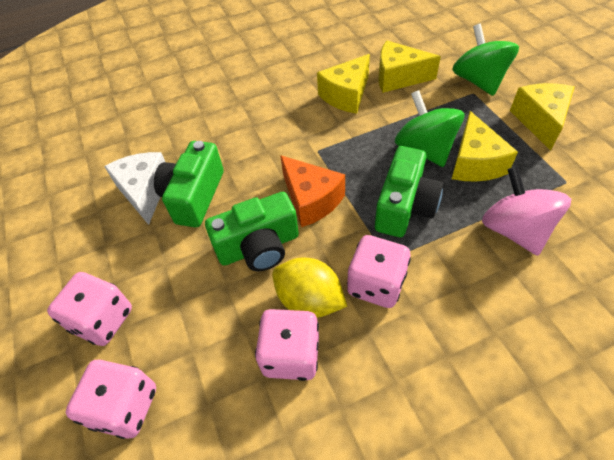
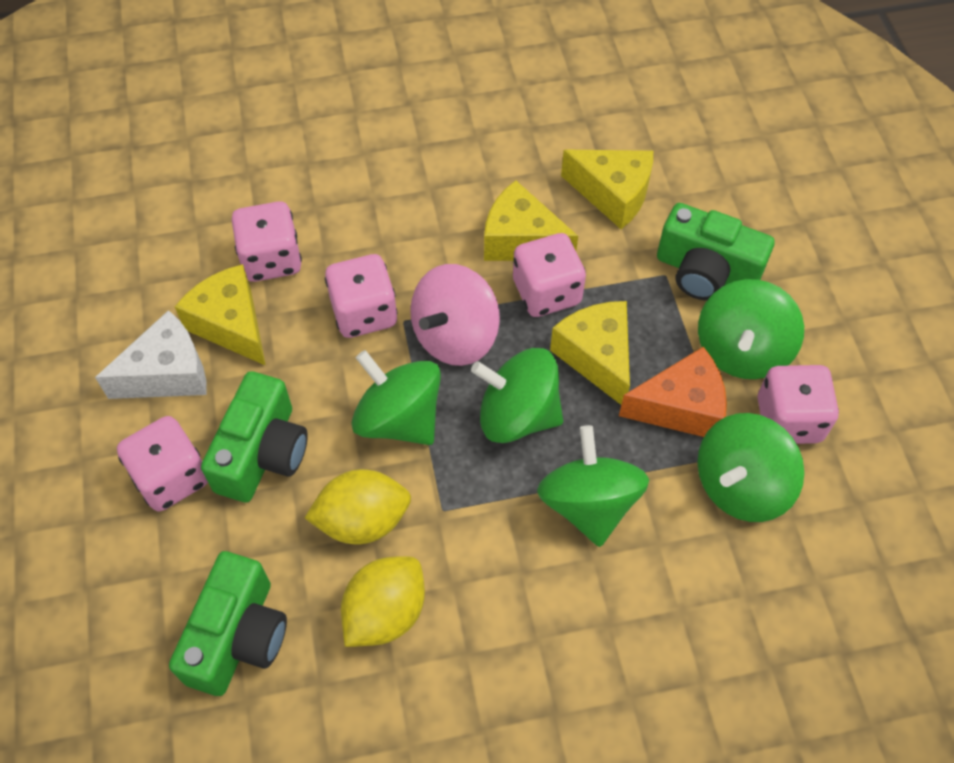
green spinning top: 2 -> 5
pink dice: 4 -> 5
yellow lemon: 1 -> 2

